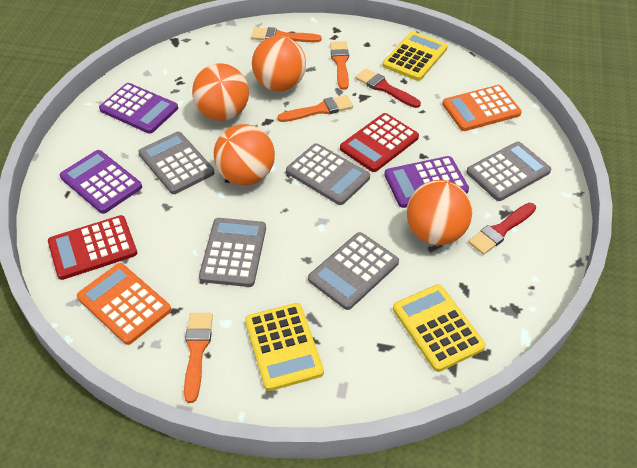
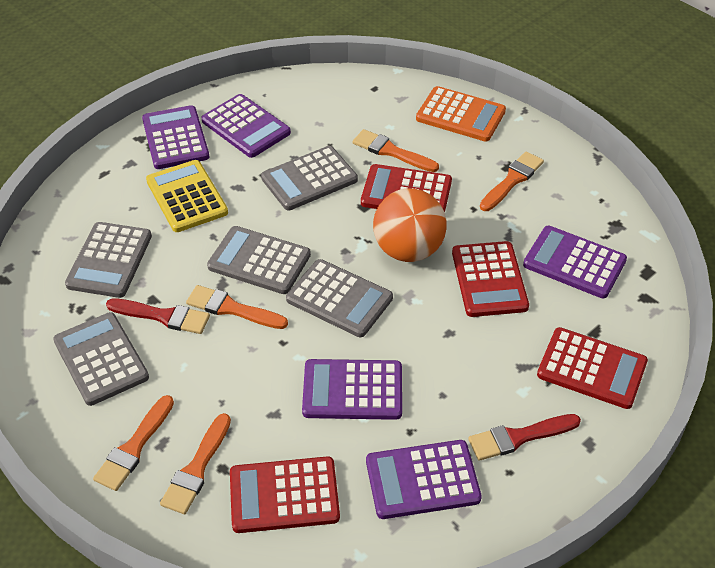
orange ball: 4 -> 1
orange brush: 4 -> 5
orange calculator: 2 -> 1
purple calculator: 3 -> 5
red calculator: 2 -> 4
yellow calculator: 3 -> 1

